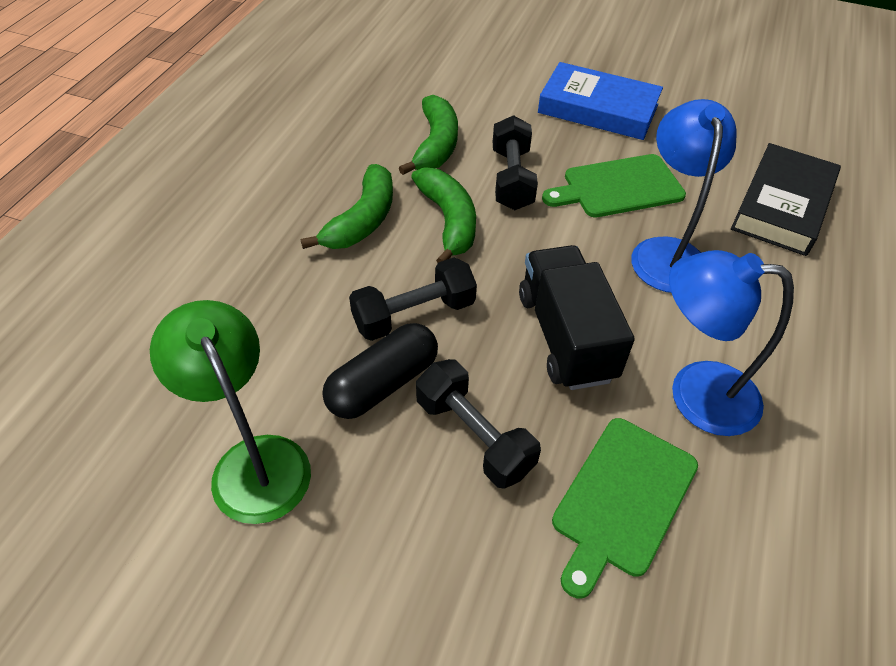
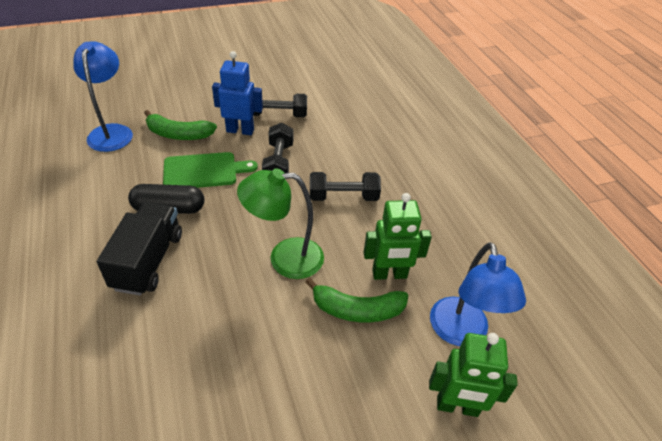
black book: 1 -> 0
blue book: 1 -> 0
blue robot: 0 -> 1
green banana: 3 -> 2
green cutting board: 2 -> 1
green robot: 0 -> 2

